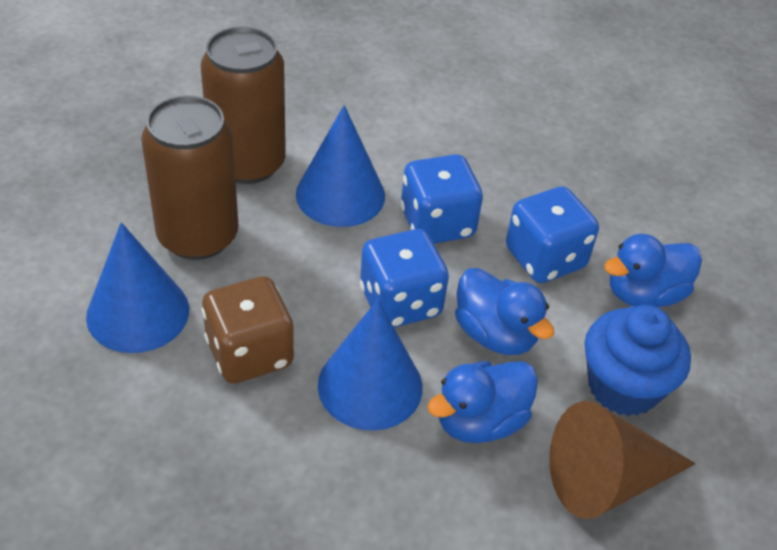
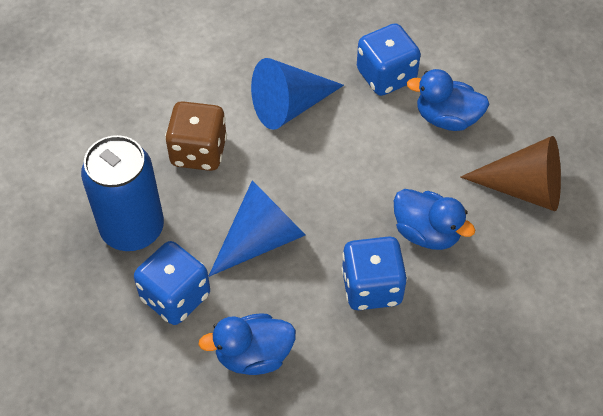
blue can: 0 -> 1
blue cone: 3 -> 2
blue cupcake: 1 -> 0
brown can: 2 -> 0

